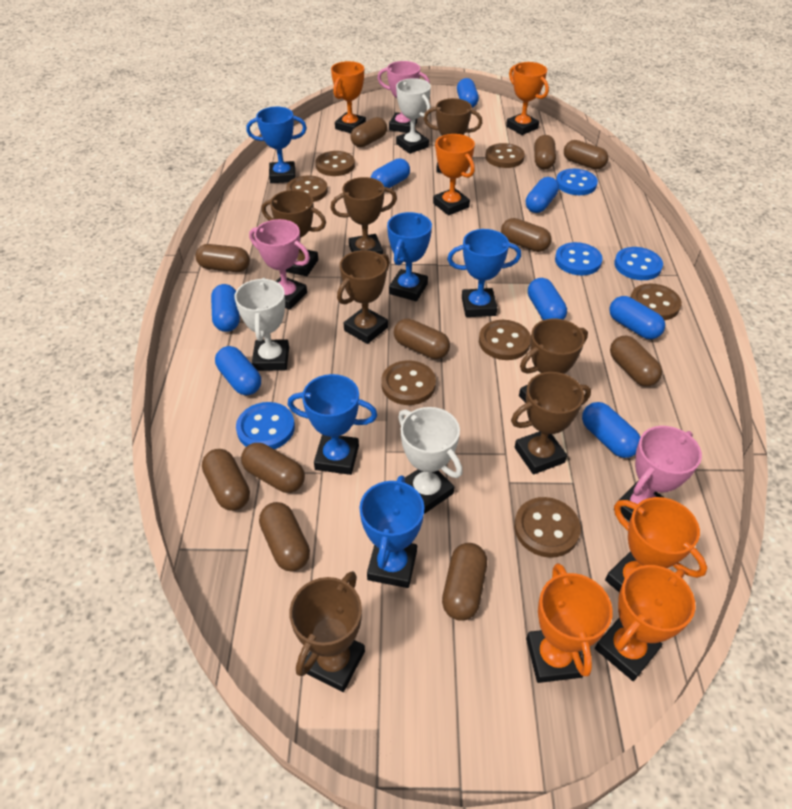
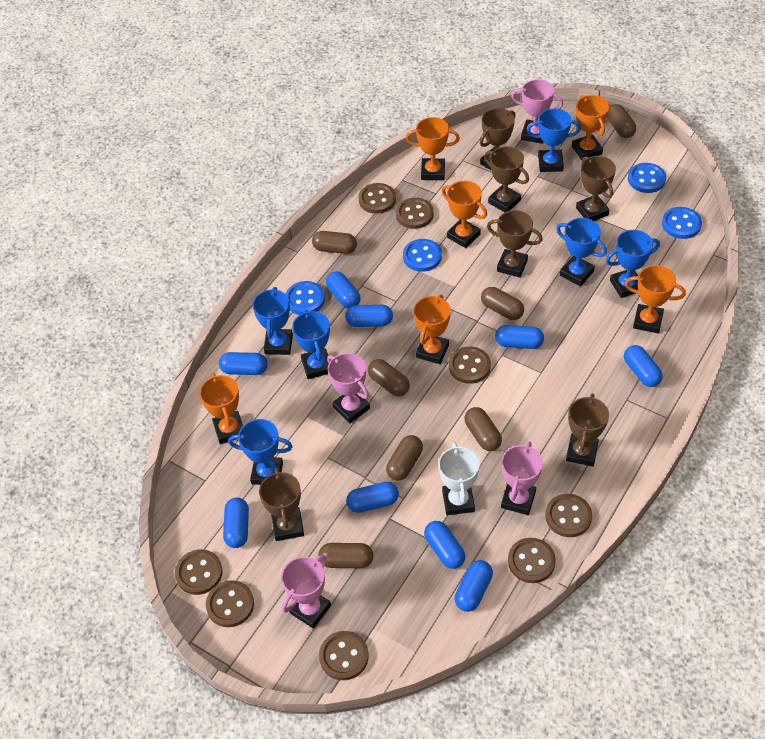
blue capsule: 8 -> 9
blue trophy: 5 -> 6
brown button: 7 -> 8
brown capsule: 11 -> 7
brown trophy: 7 -> 6
pink trophy: 3 -> 4
white trophy: 3 -> 1

